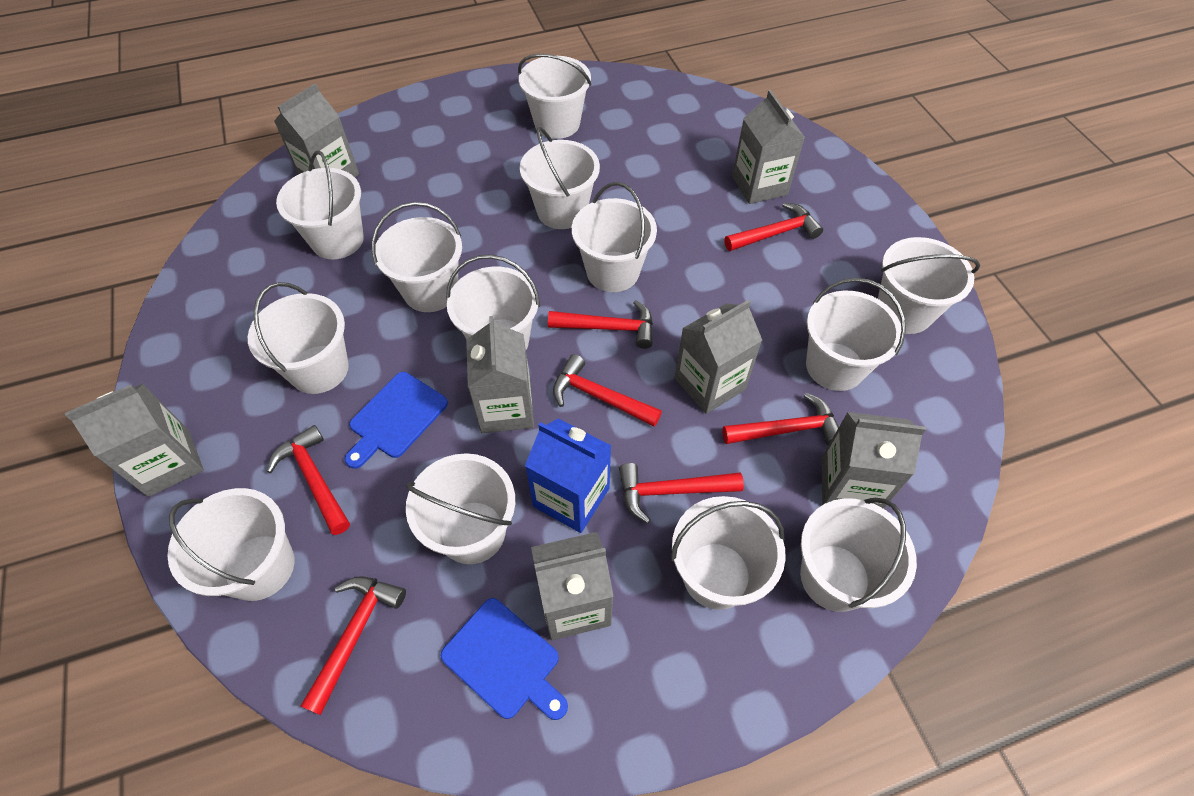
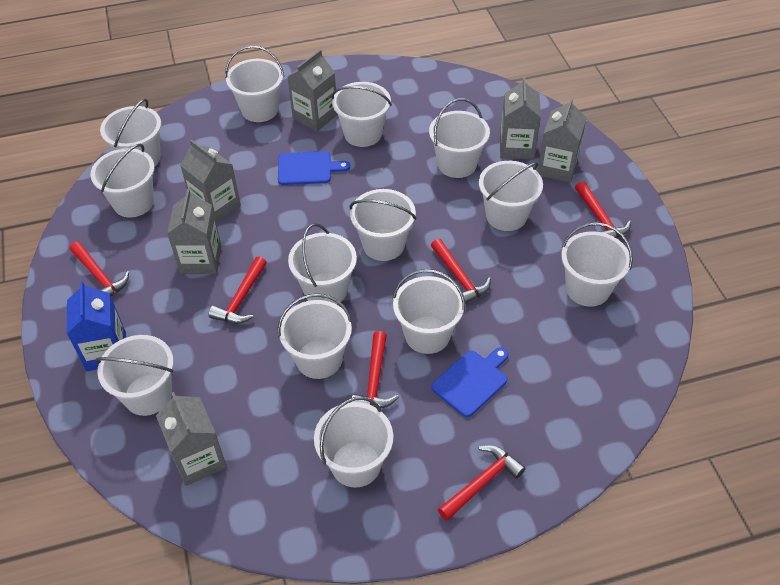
grey carton: 7 -> 6
red hammer: 7 -> 6

